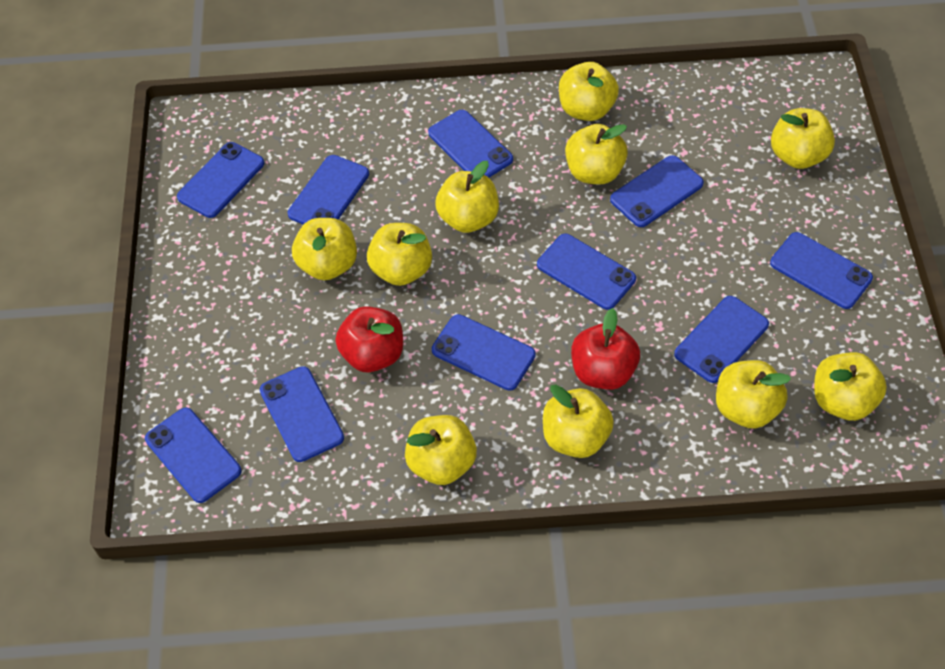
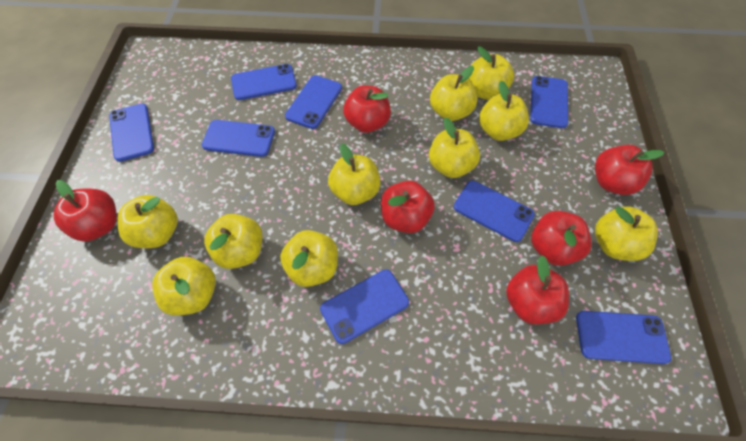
blue phone: 10 -> 8
red apple: 2 -> 6

